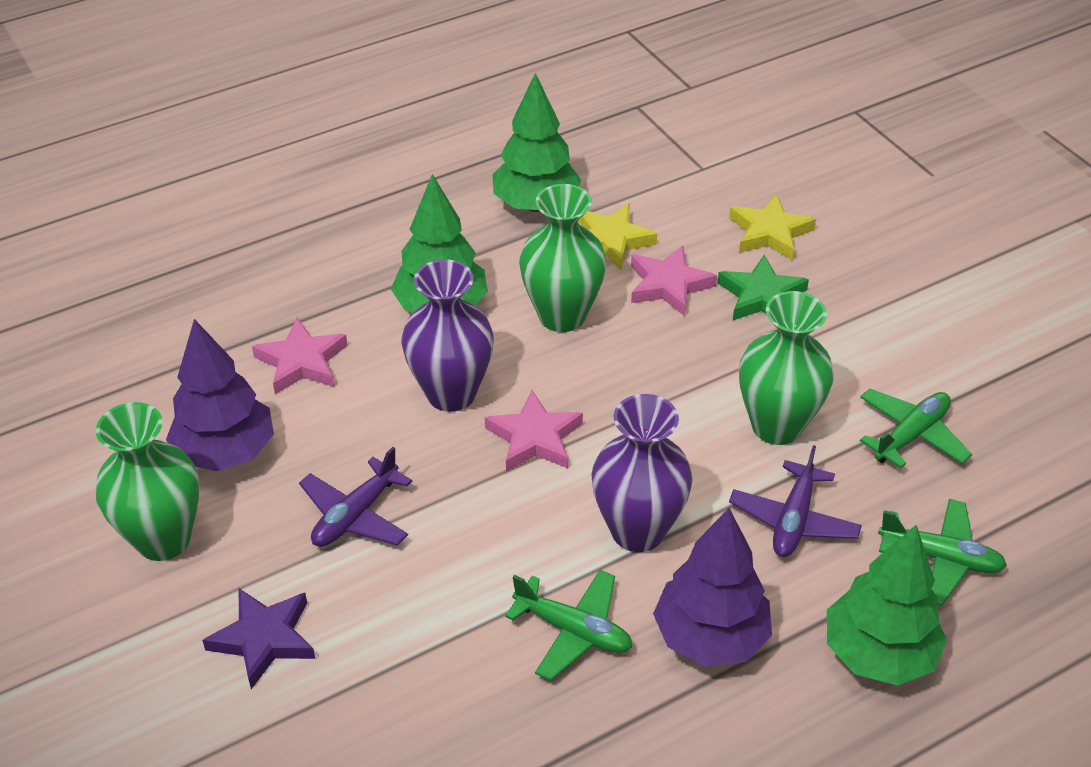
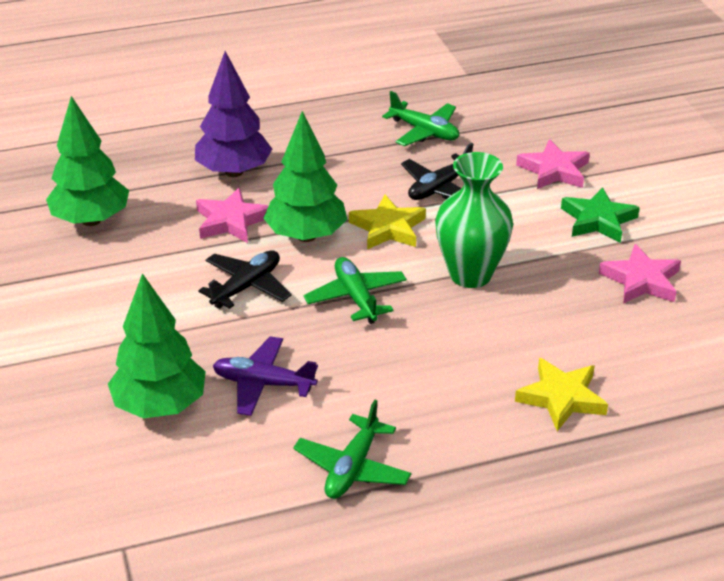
black plane: 0 -> 2
green vase: 3 -> 1
purple plane: 2 -> 1
purple star: 1 -> 0
purple tree: 2 -> 1
purple vase: 2 -> 0

